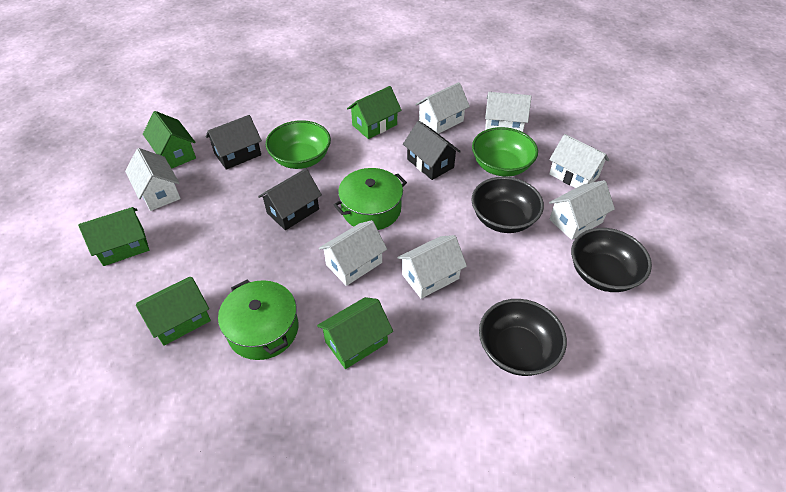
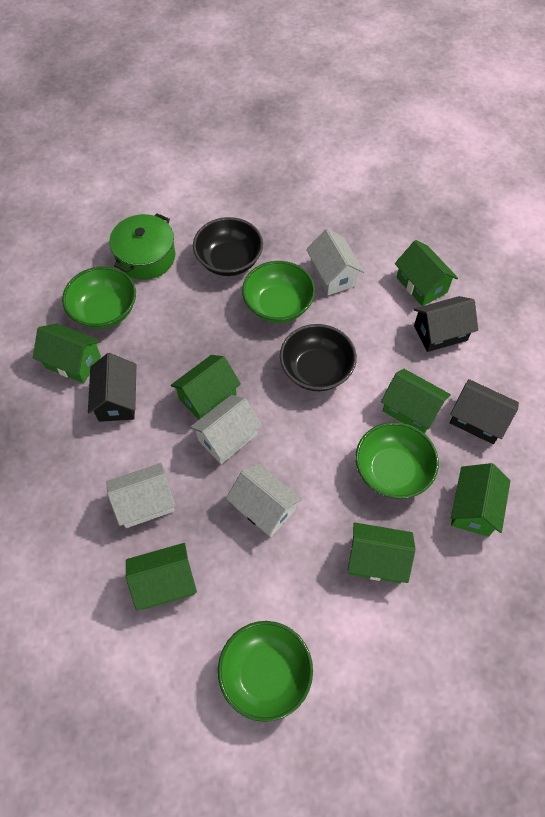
black bowl: 3 -> 2
green bowl: 2 -> 4
green house: 5 -> 7
green pot: 2 -> 1
white house: 7 -> 4

